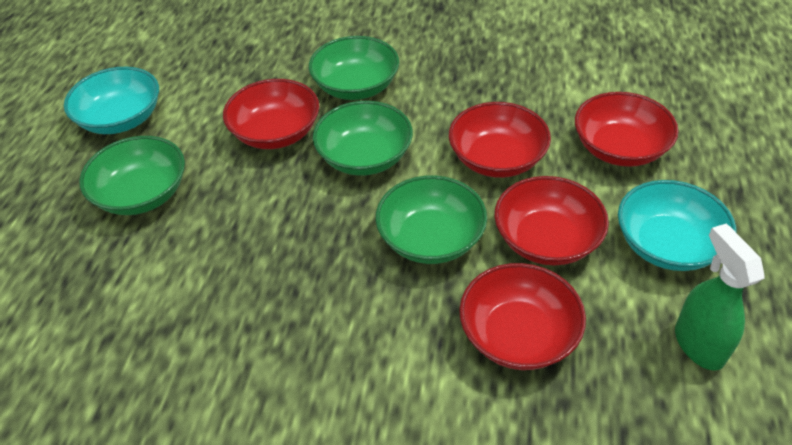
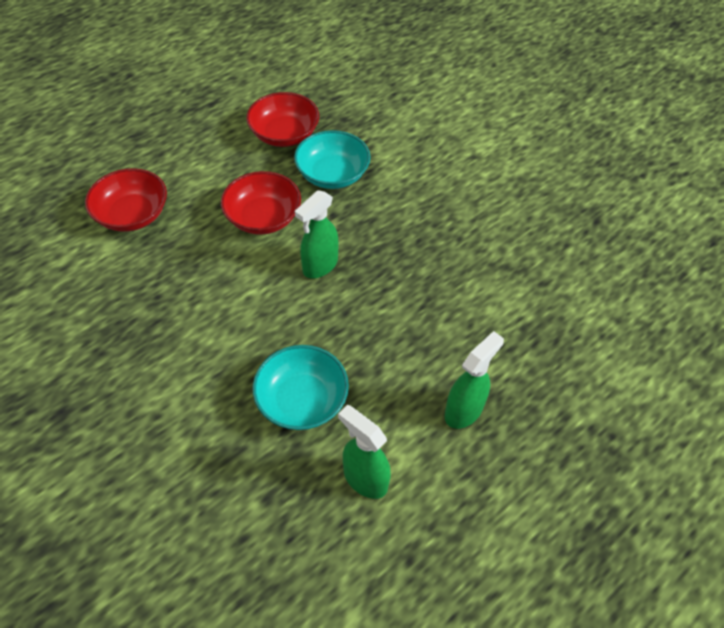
green bowl: 4 -> 0
green spray bottle: 1 -> 3
red bowl: 5 -> 3

